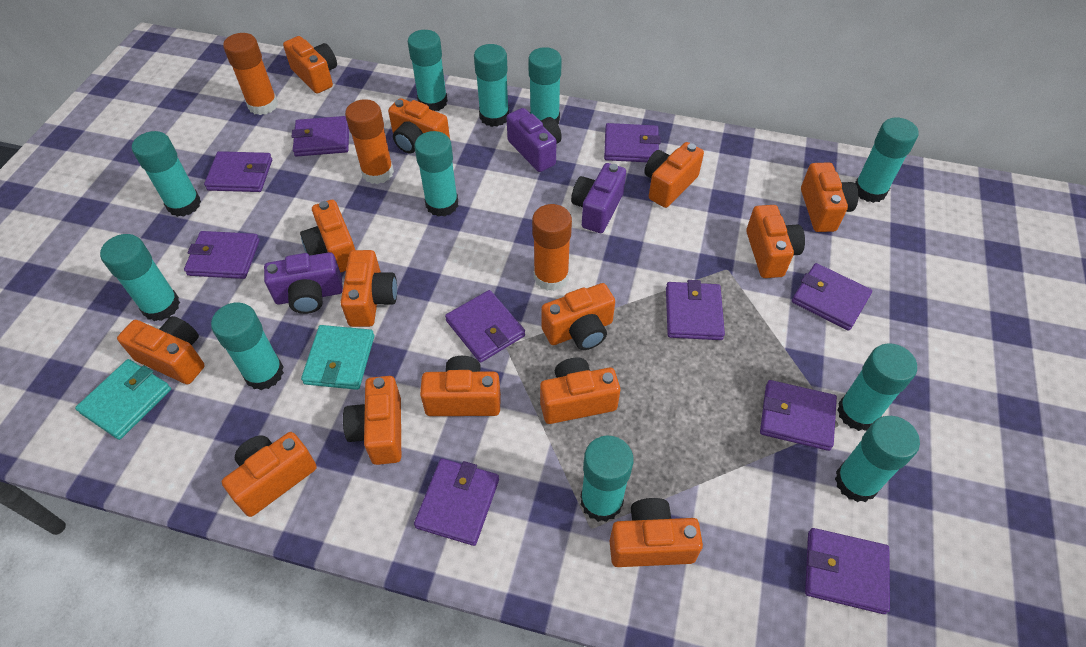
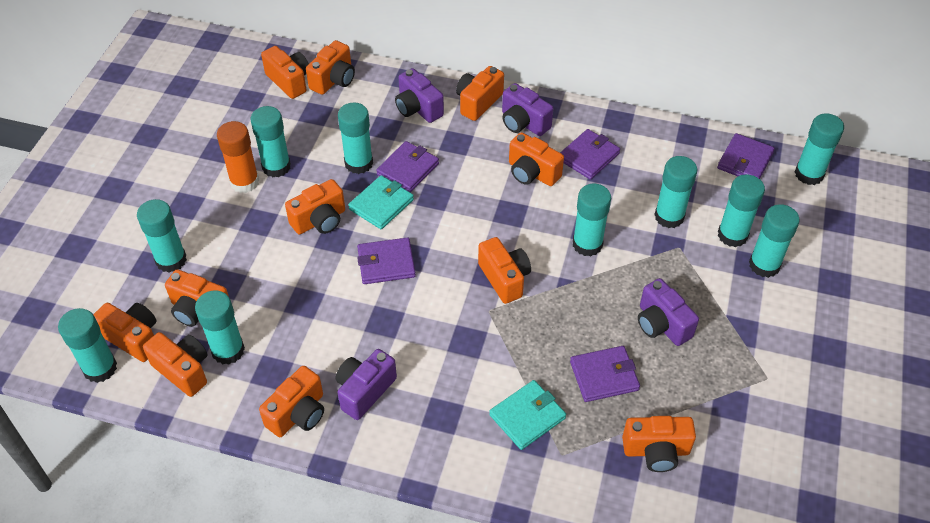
orange camera: 14 -> 11
orange glue stick: 3 -> 1
purple camera: 3 -> 4
purple wallet: 10 -> 5
turquoise glue stick: 11 -> 10

